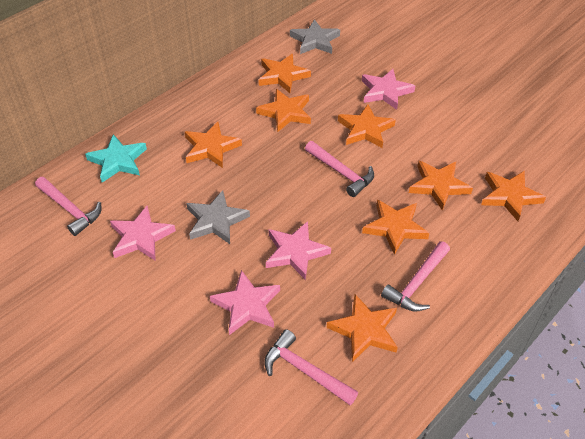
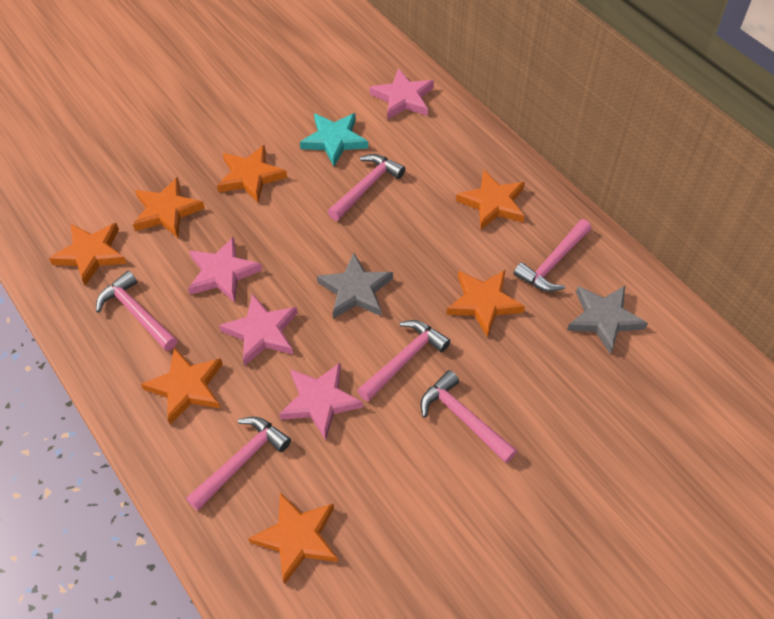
orange star: 8 -> 7
pink hammer: 4 -> 6

